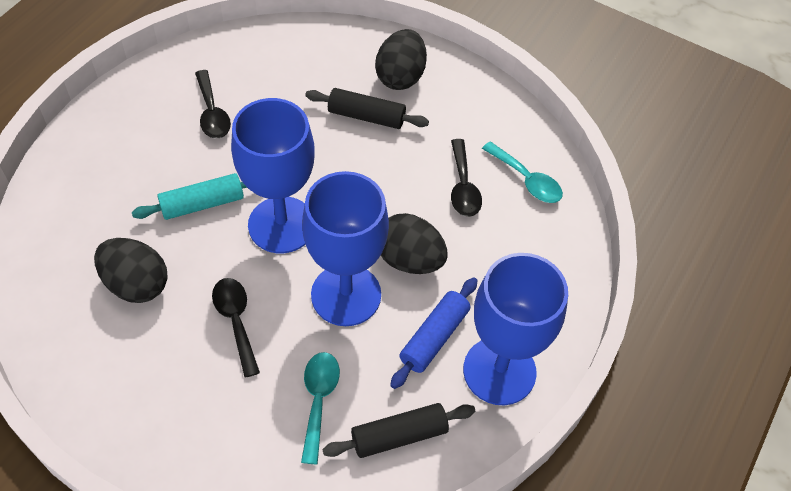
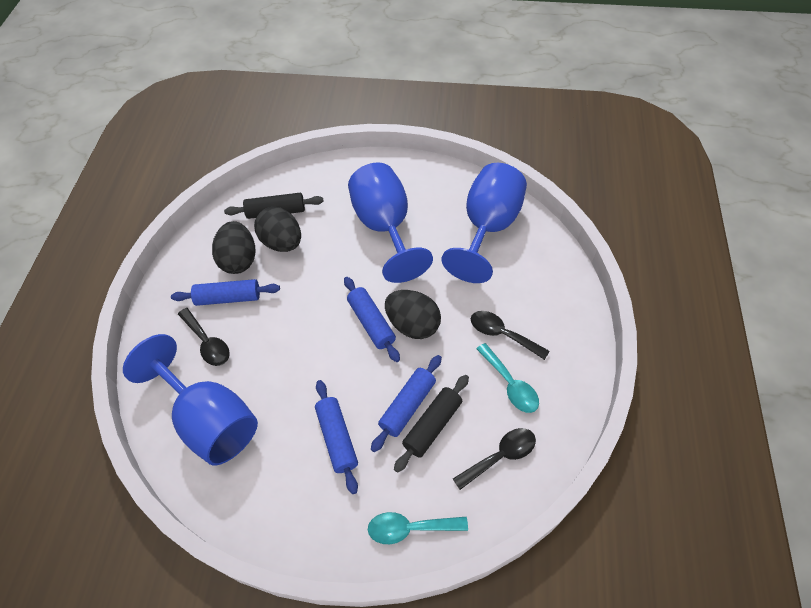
blue rolling pin: 1 -> 4
turquoise rolling pin: 1 -> 0

